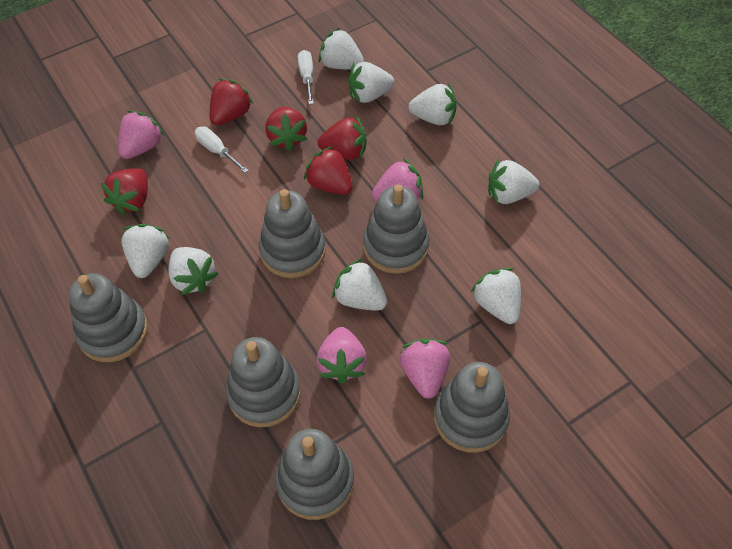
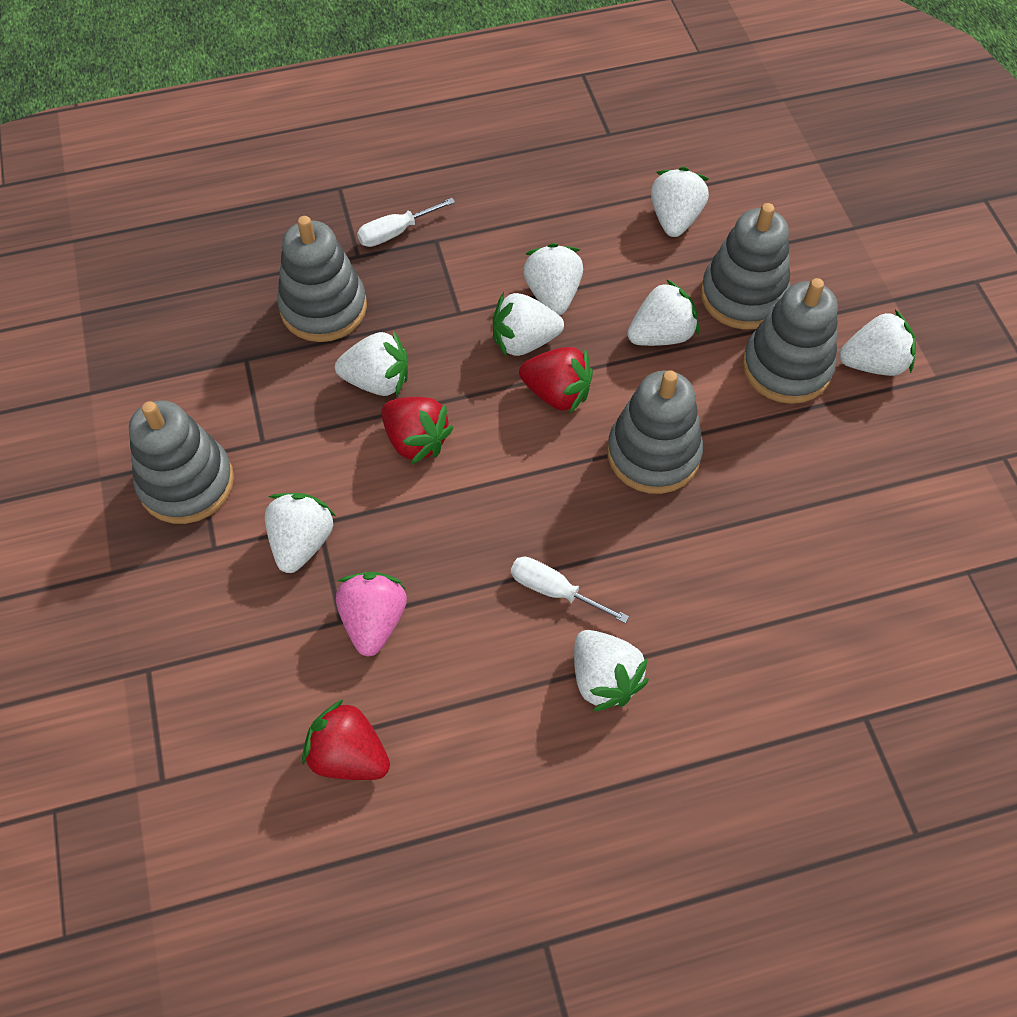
grey stacking toy: 6 -> 5
pink strawberry: 4 -> 1
red strawberry: 5 -> 3

